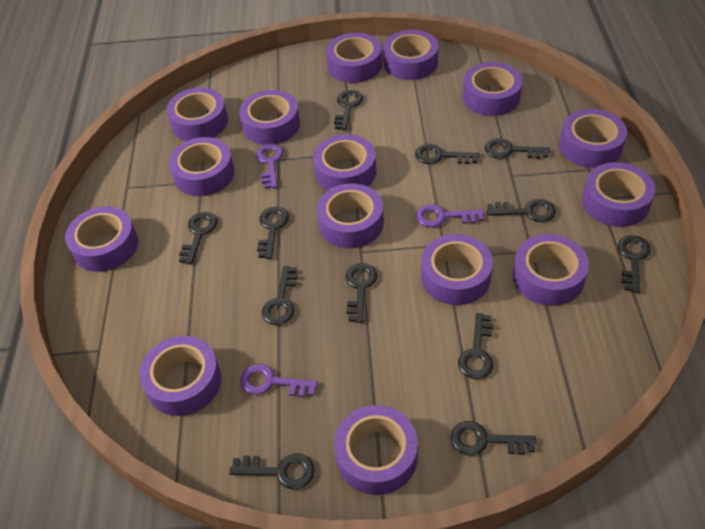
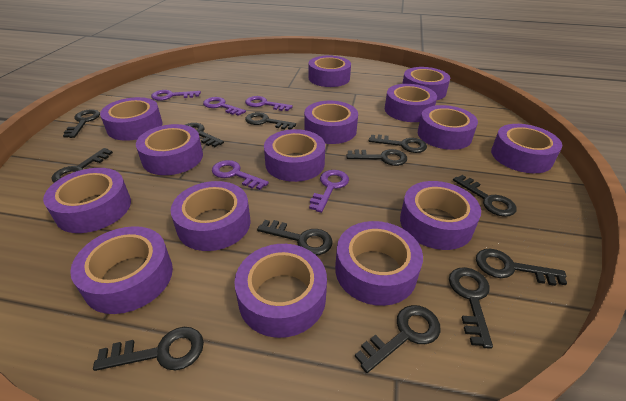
purple key: 3 -> 5

